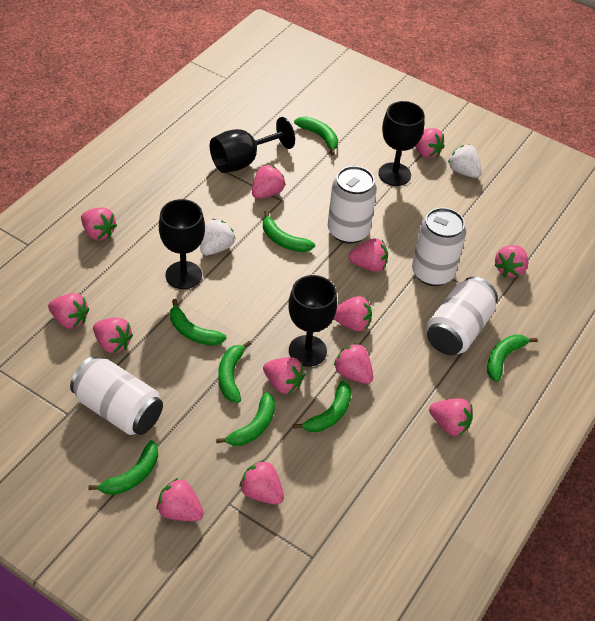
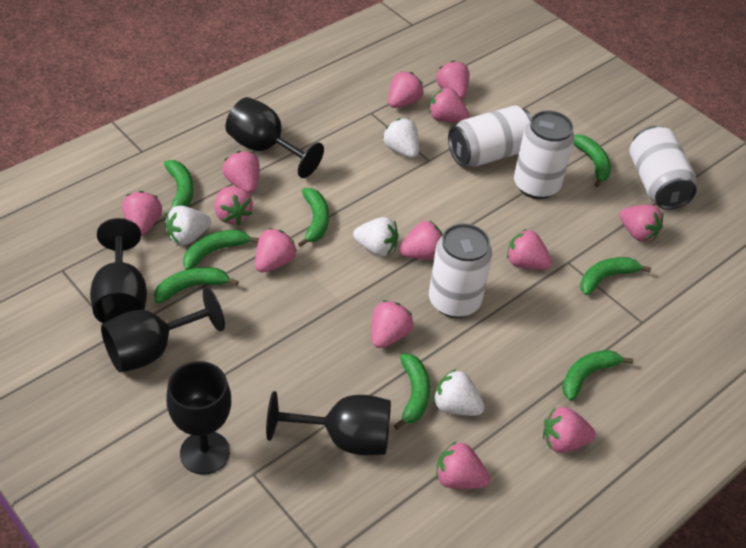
black goblet: 4 -> 5
white strawberry: 2 -> 4

